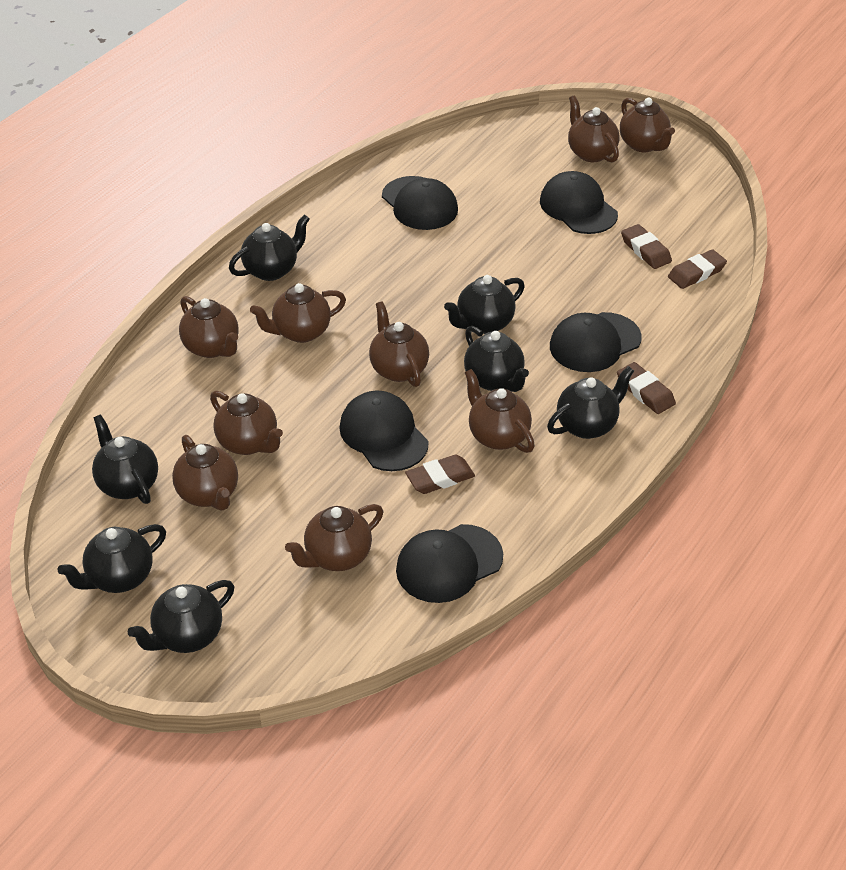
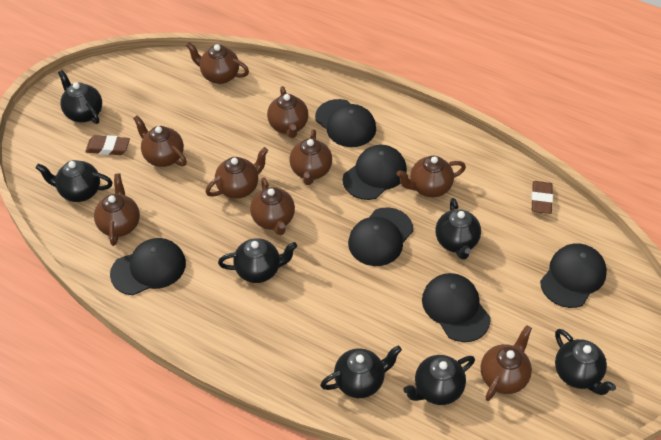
black cap: 5 -> 6
brown eraser: 4 -> 2

